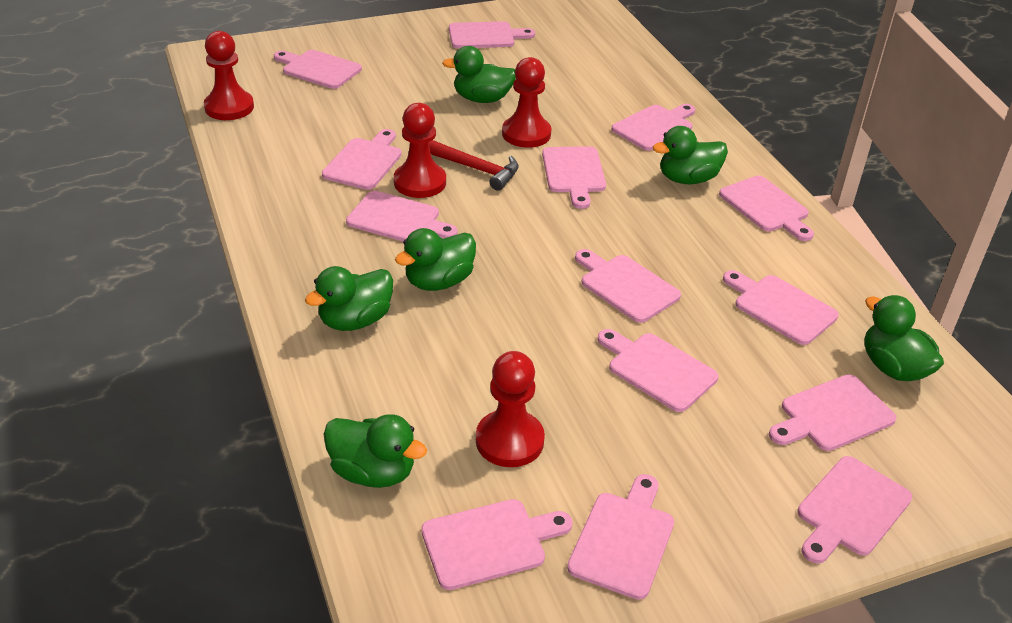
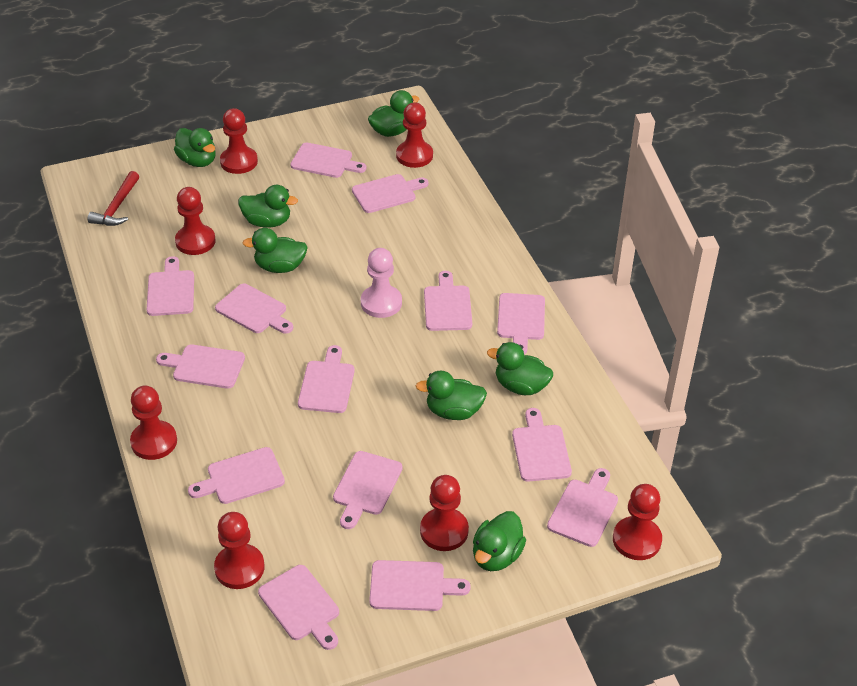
green duck: 6 -> 7
pink pawn: 0 -> 1
red pawn: 4 -> 7

